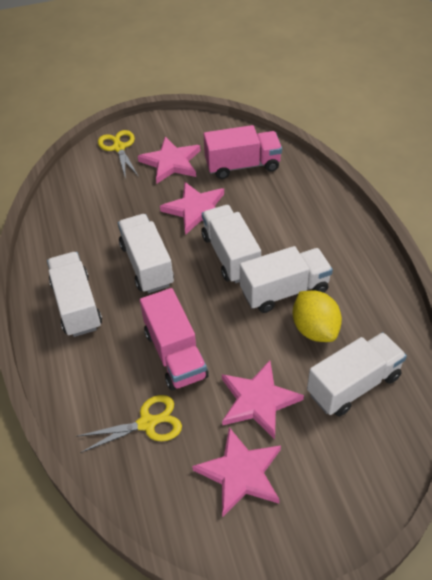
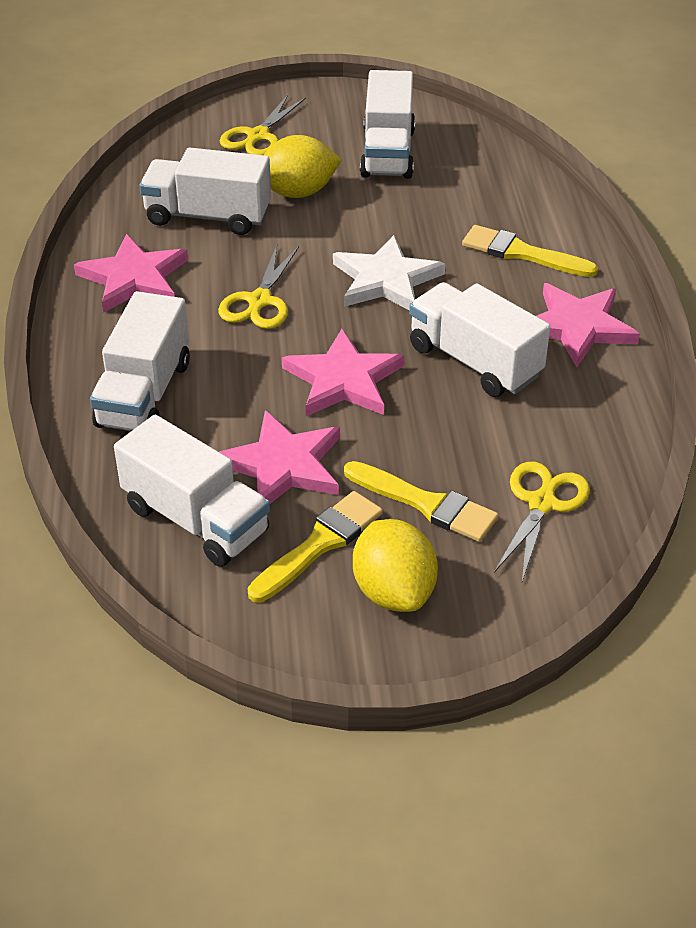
pink truck: 2 -> 0
white star: 0 -> 1
yellow brush: 0 -> 3
yellow lemon: 1 -> 2
yellow scissors: 2 -> 3

